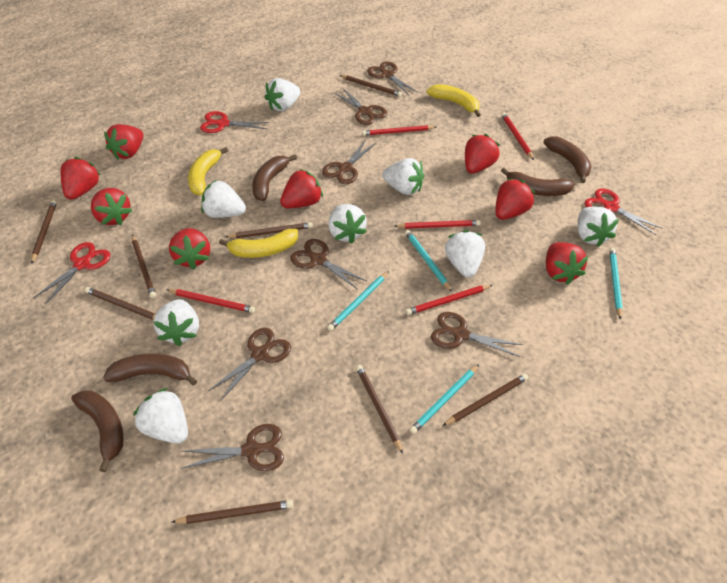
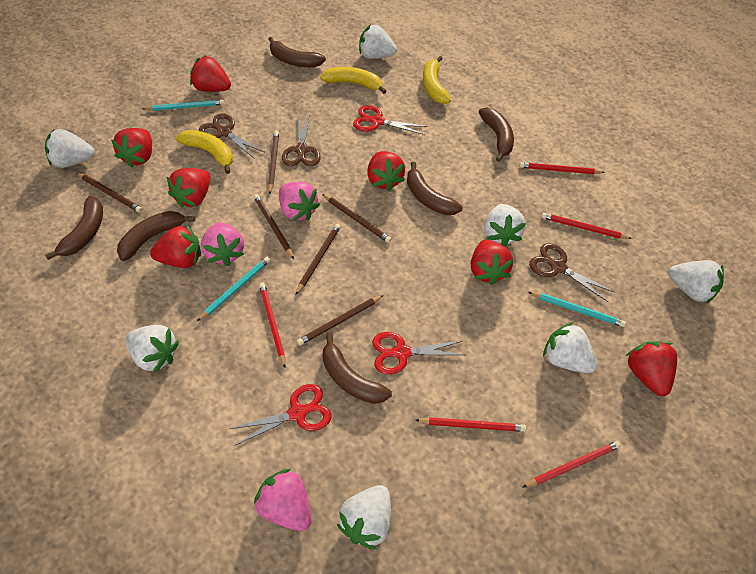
brown banana: 5 -> 6
brown pencil: 8 -> 6
brown scissors: 7 -> 3
pink strawberry: 0 -> 3
red strawberry: 8 -> 7
turquoise pencil: 4 -> 3
white strawberry: 8 -> 7

